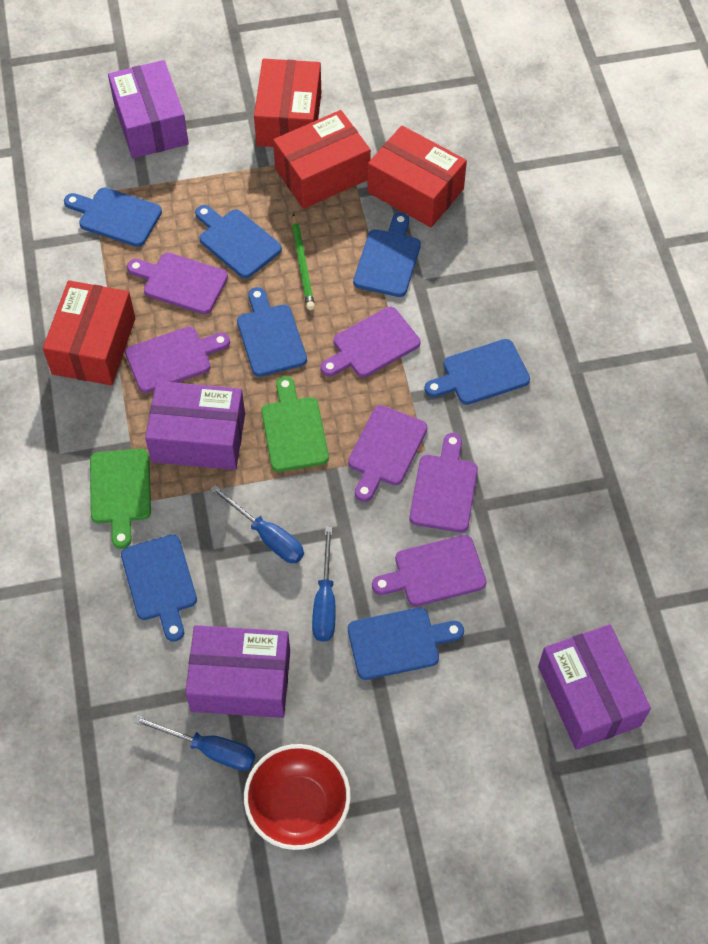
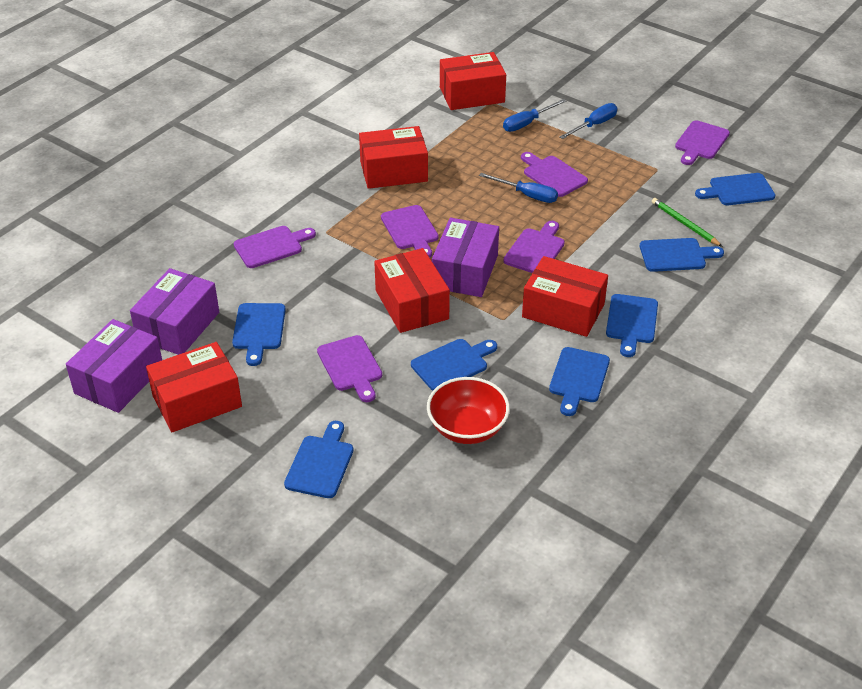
green cutting board: 2 -> 0
purple box: 4 -> 3
red box: 4 -> 5

